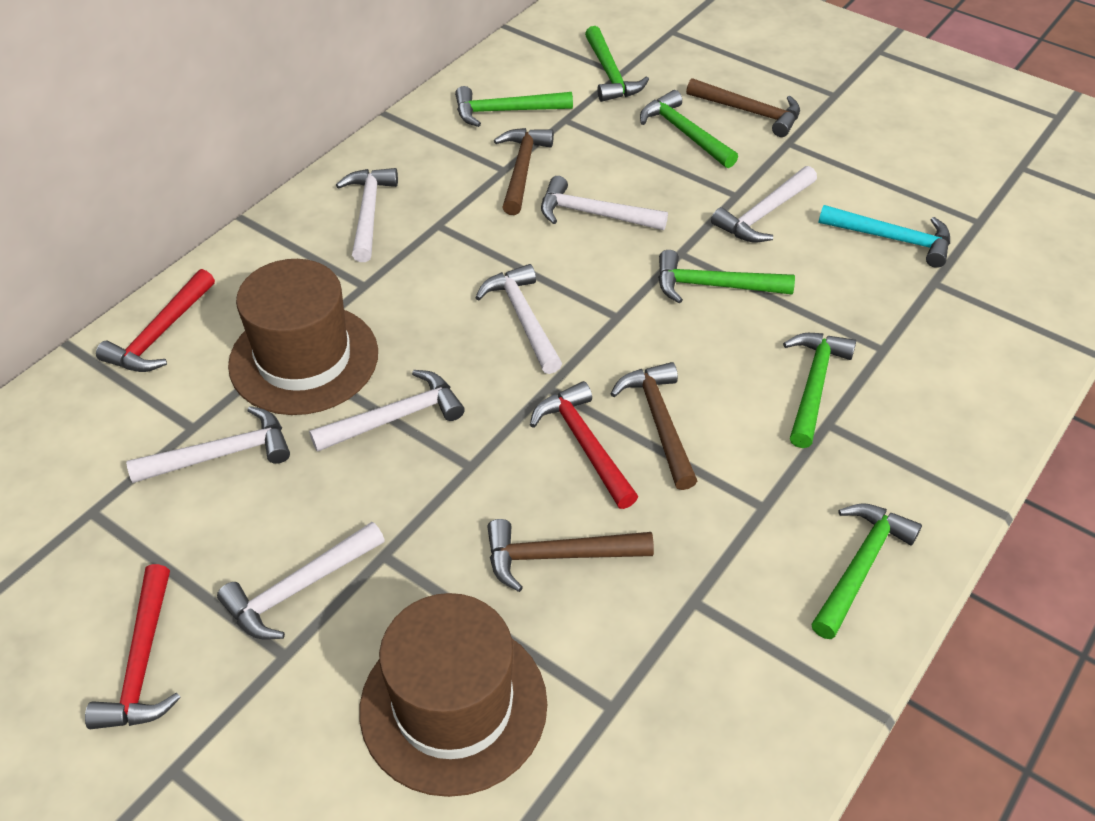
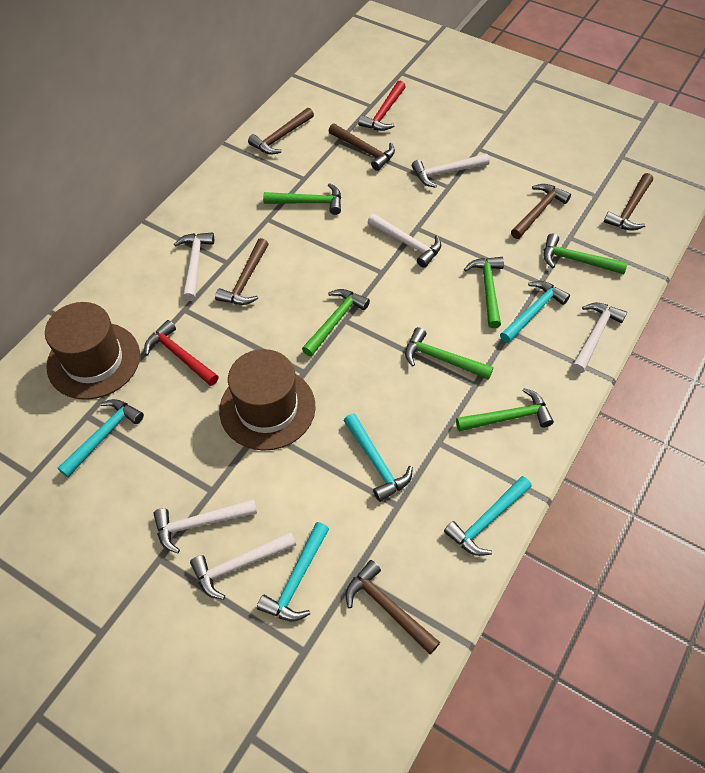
brown hammer: 4 -> 6
red hammer: 3 -> 2
turquoise hammer: 1 -> 5
white hammer: 7 -> 6

